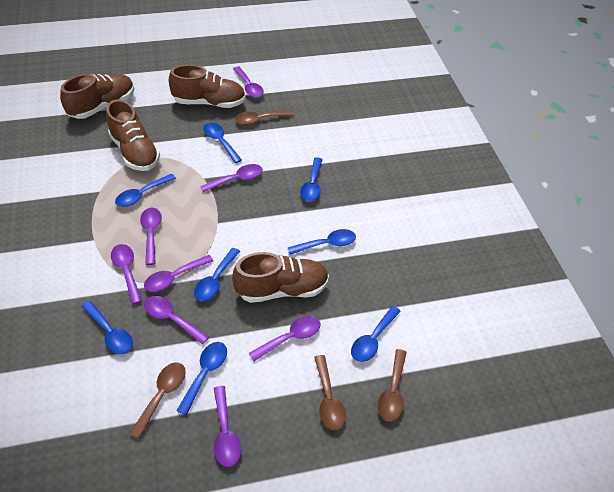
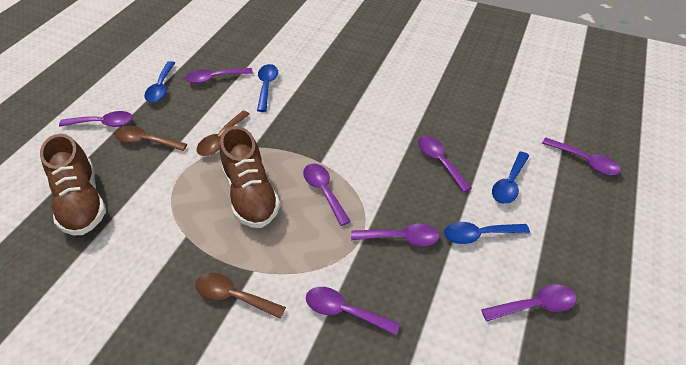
blue spoon: 8 -> 4
brown shoe: 4 -> 2
brown spoon: 4 -> 3

